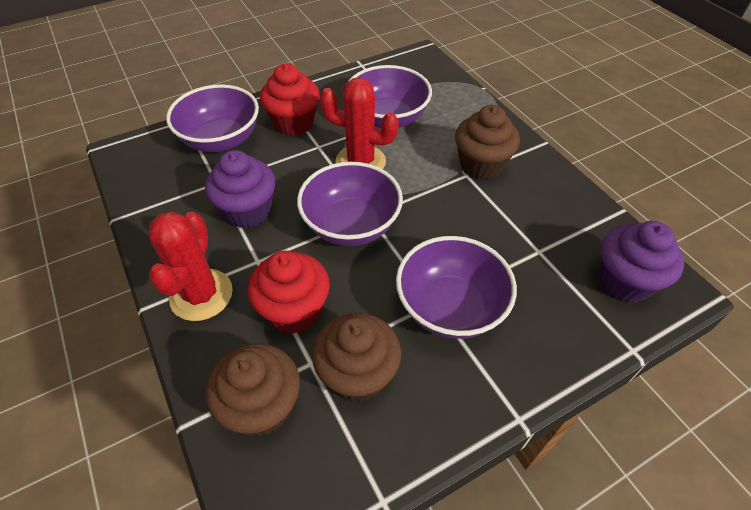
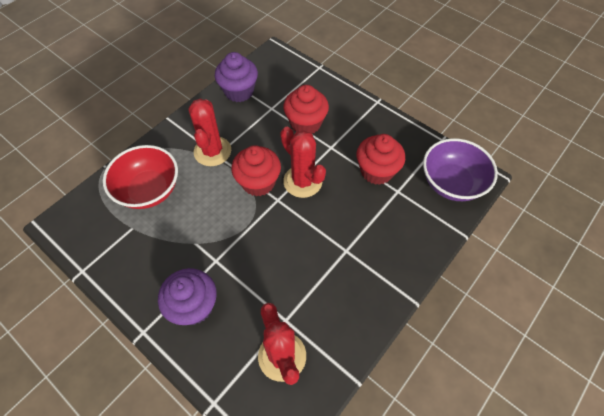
brown cupcake: 3 -> 0
purple bowl: 4 -> 1
red bowl: 0 -> 1
red cactus: 2 -> 3
red cupcake: 2 -> 3

